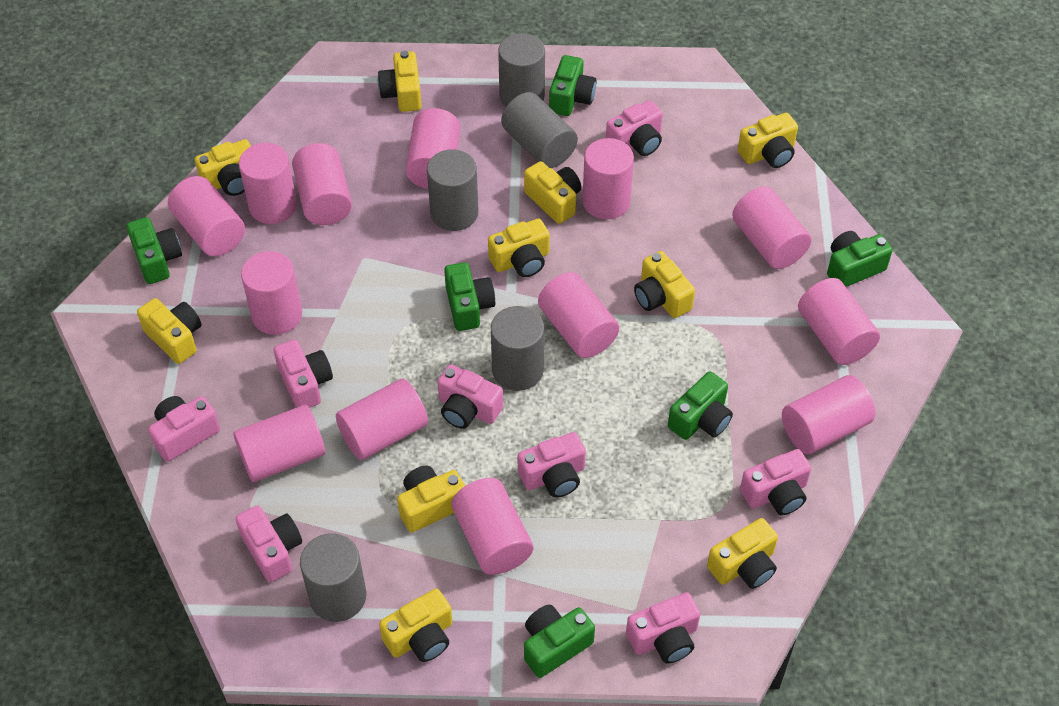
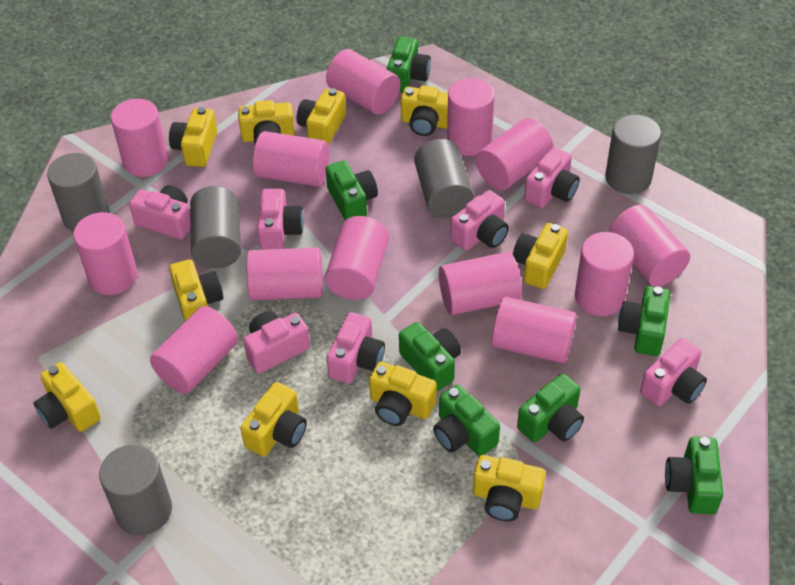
green camera: 6 -> 7
pink camera: 8 -> 7

